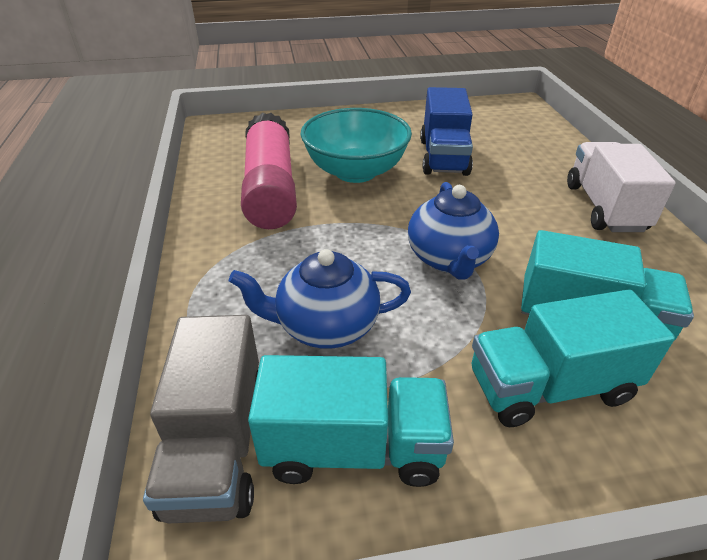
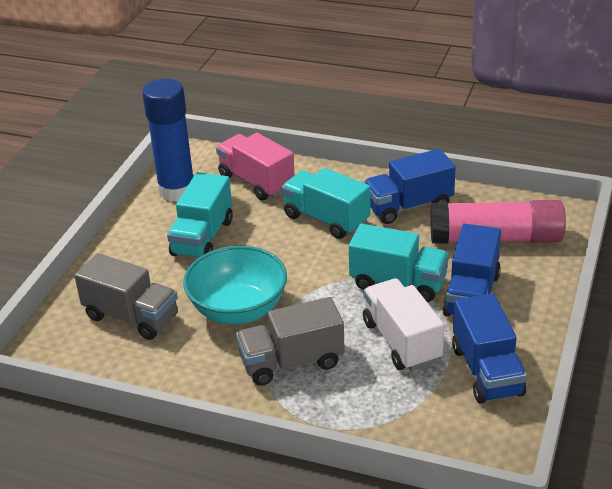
blue glue stick: 0 -> 1
blue teapot: 2 -> 0
blue truck: 1 -> 3
grey truck: 1 -> 2
pink truck: 0 -> 1

